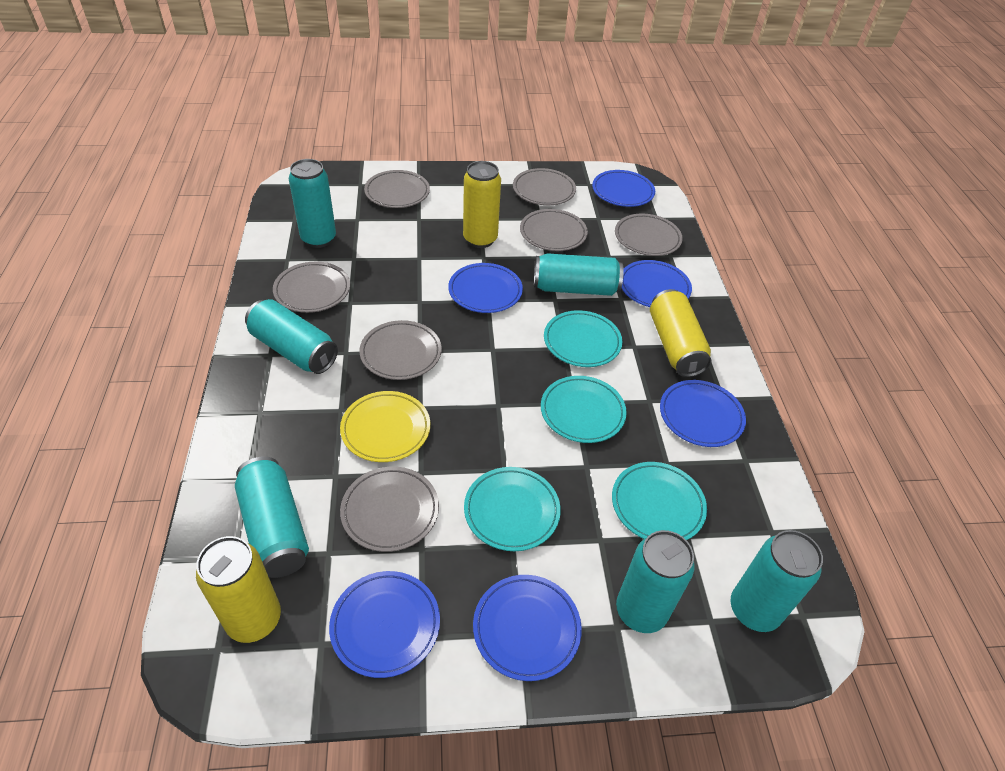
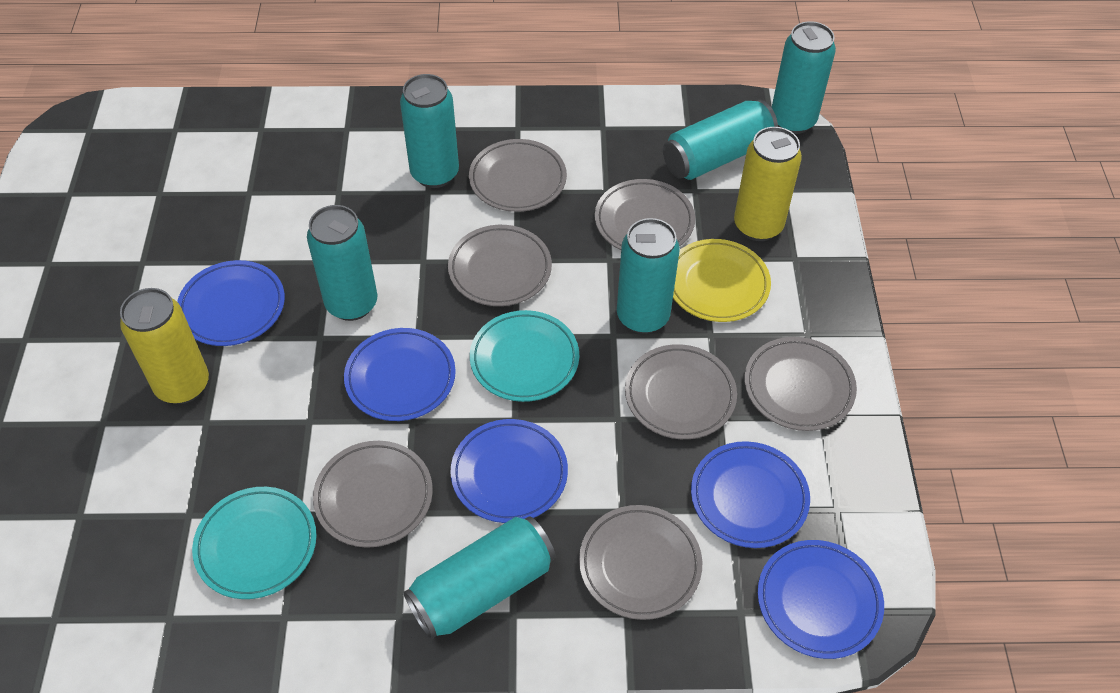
blue plate: 6 -> 5
turquoise plate: 4 -> 2
yellow can: 3 -> 2

